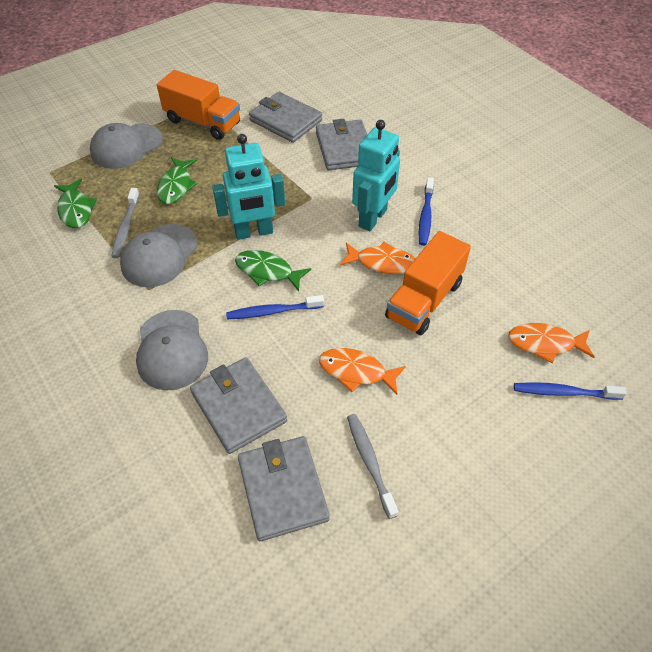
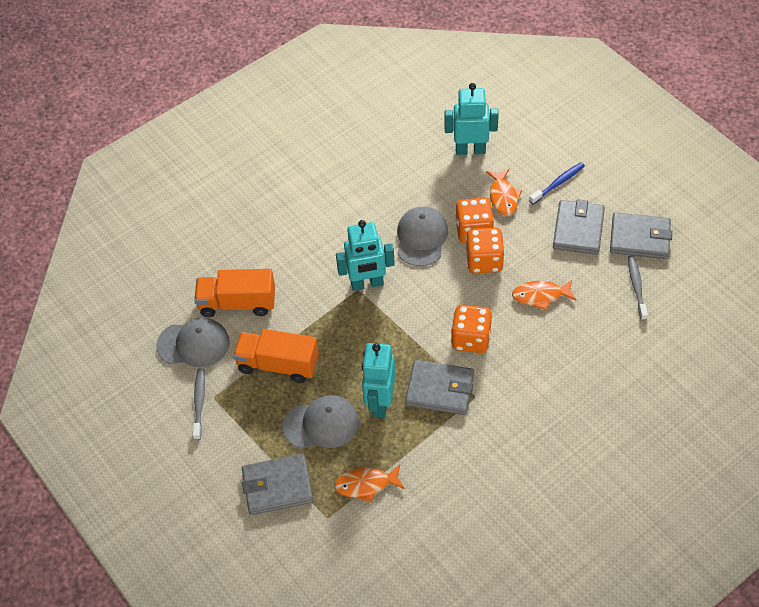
blue toothbrush: 3 -> 1
green fish: 3 -> 0
orange dice: 0 -> 3
turquoise robot: 2 -> 3

